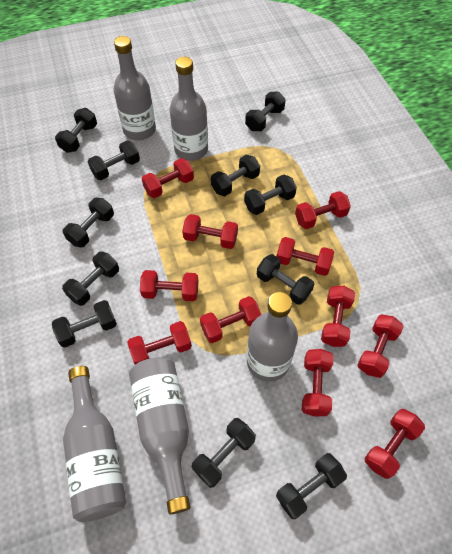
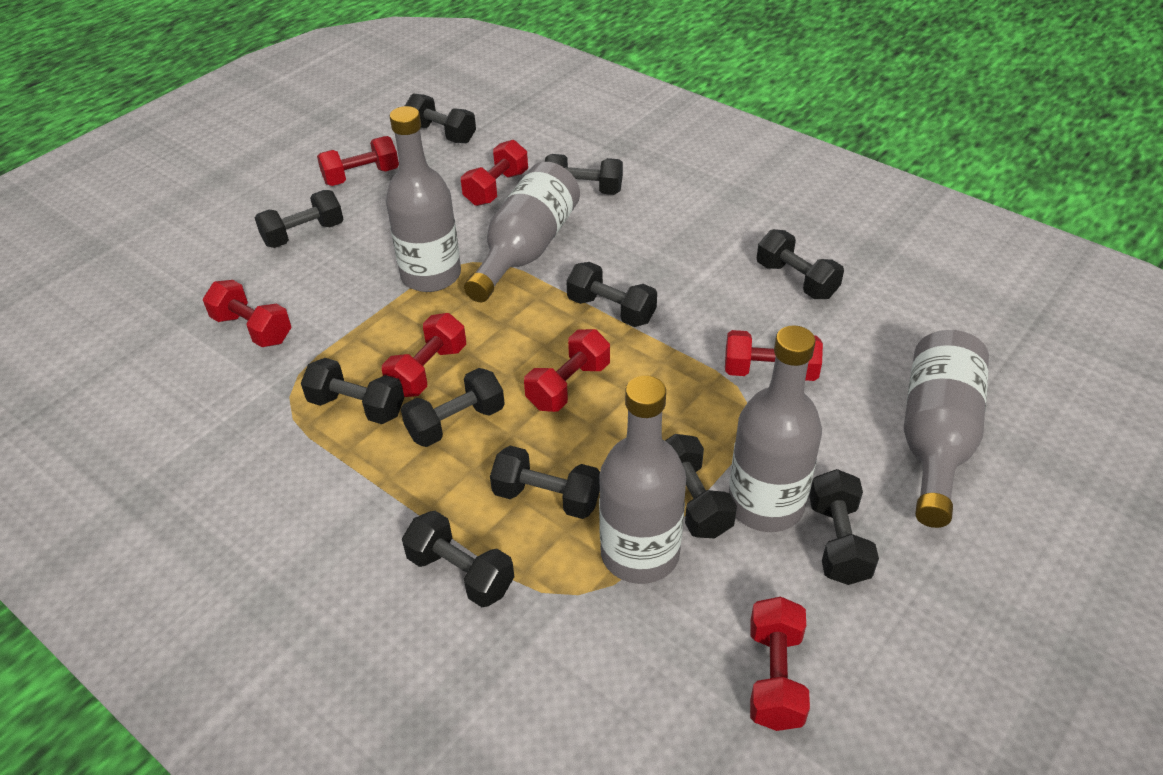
red dumbbell: 11 -> 7

